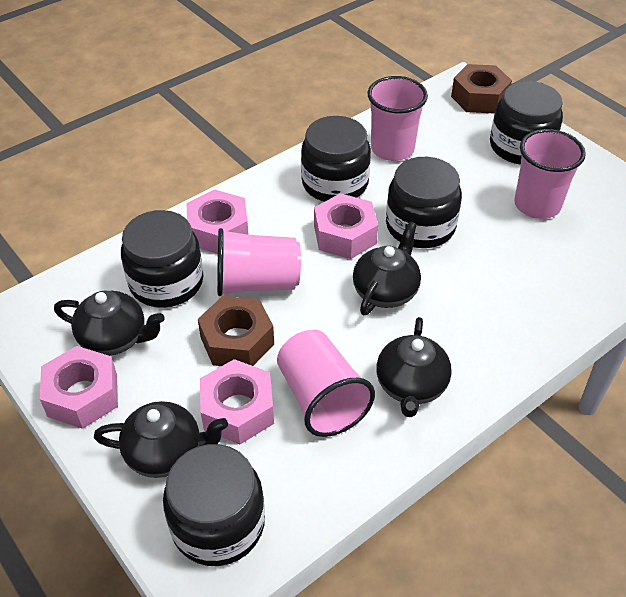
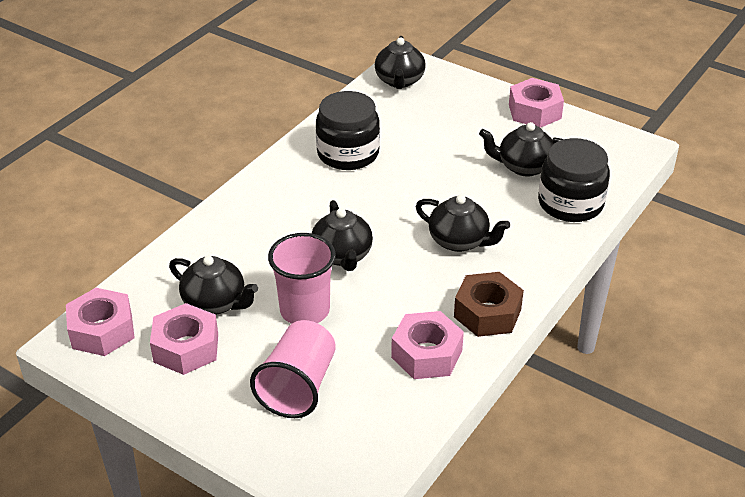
black jar: 5 -> 2
black teapot: 4 -> 5
brown nut: 2 -> 1
pink cup: 4 -> 2

